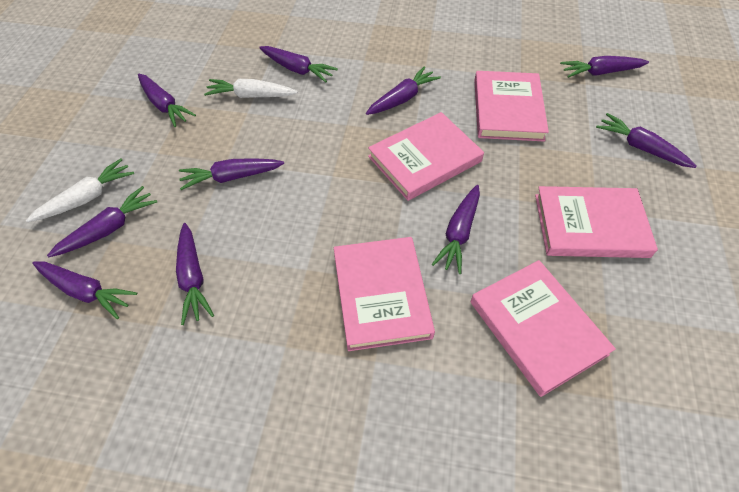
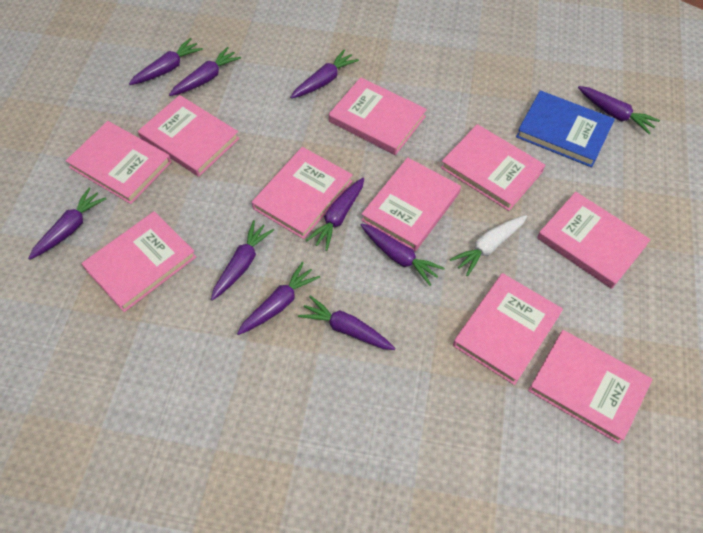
blue book: 0 -> 1
pink book: 5 -> 10
white carrot: 2 -> 1

